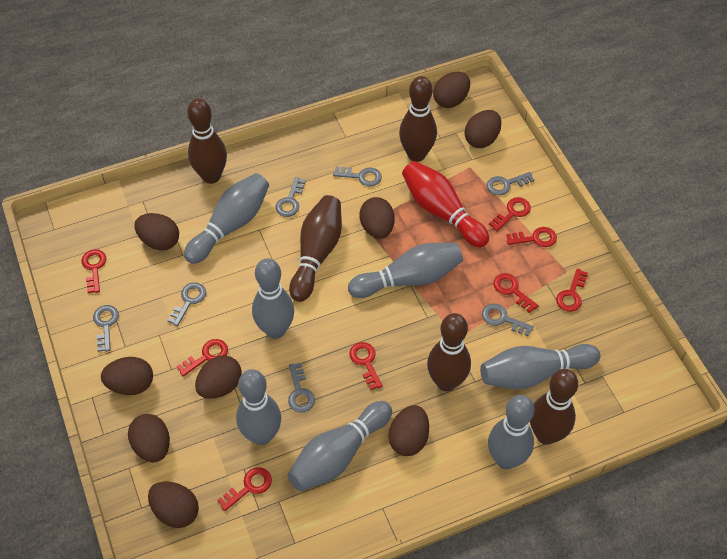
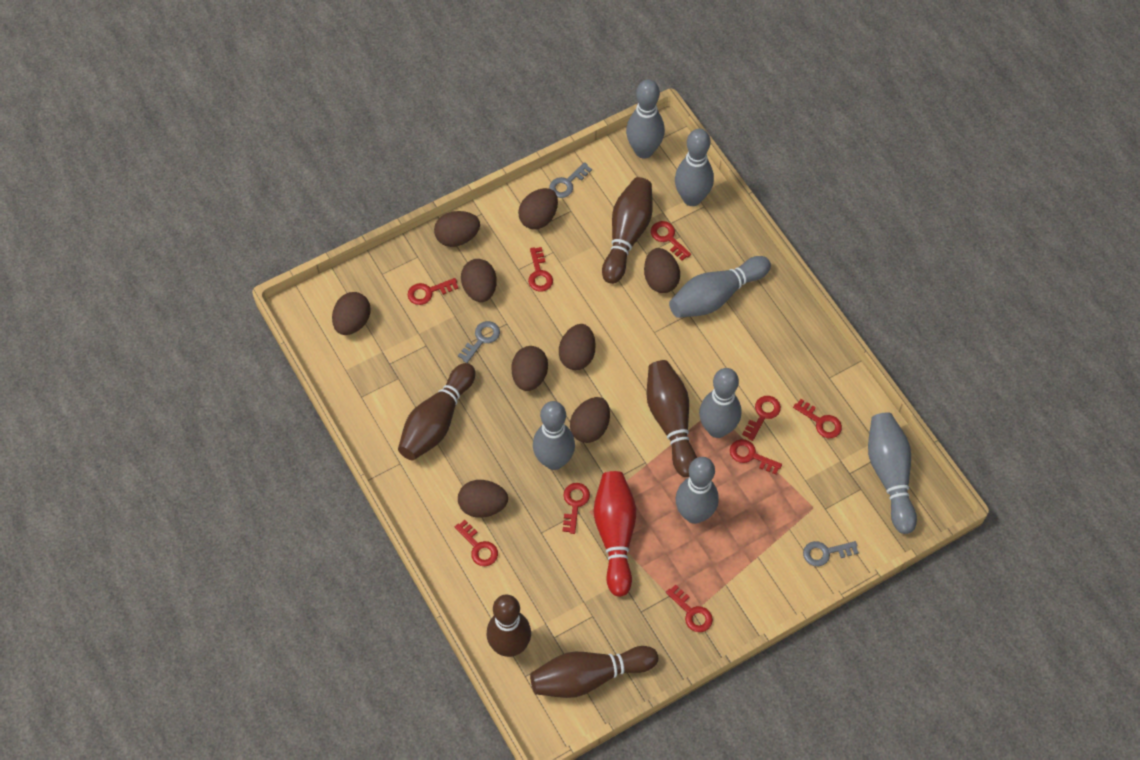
grey key: 7 -> 3
red key: 8 -> 9

